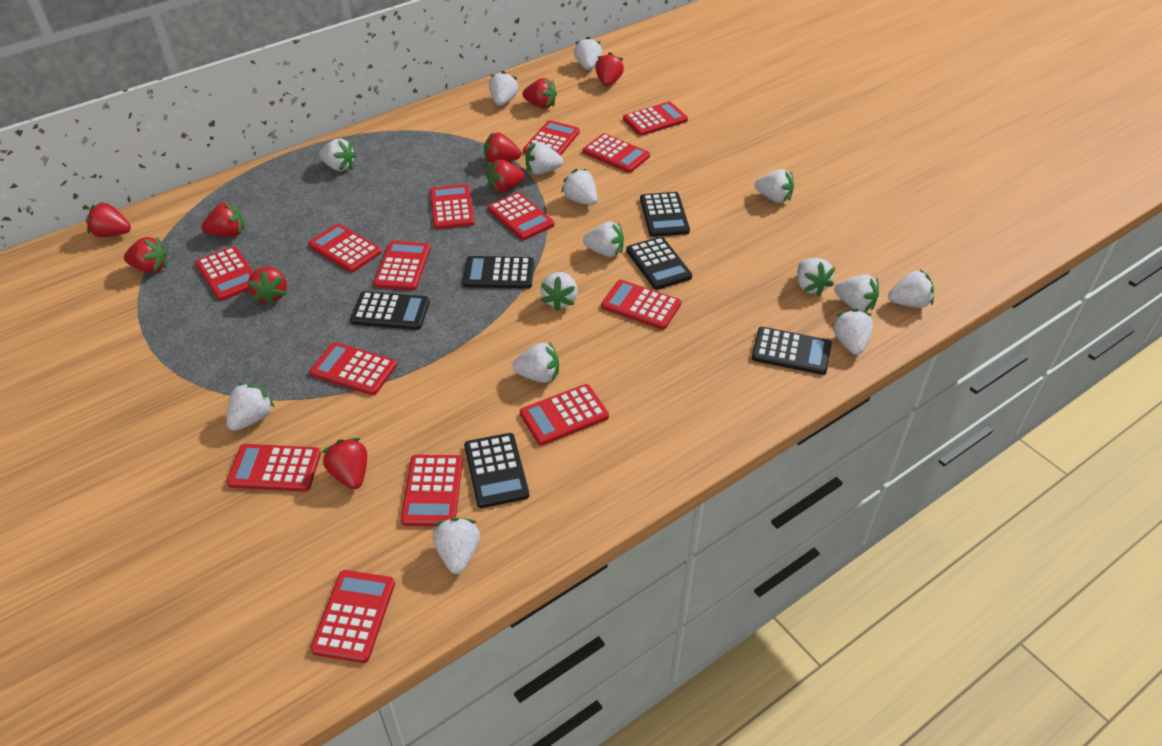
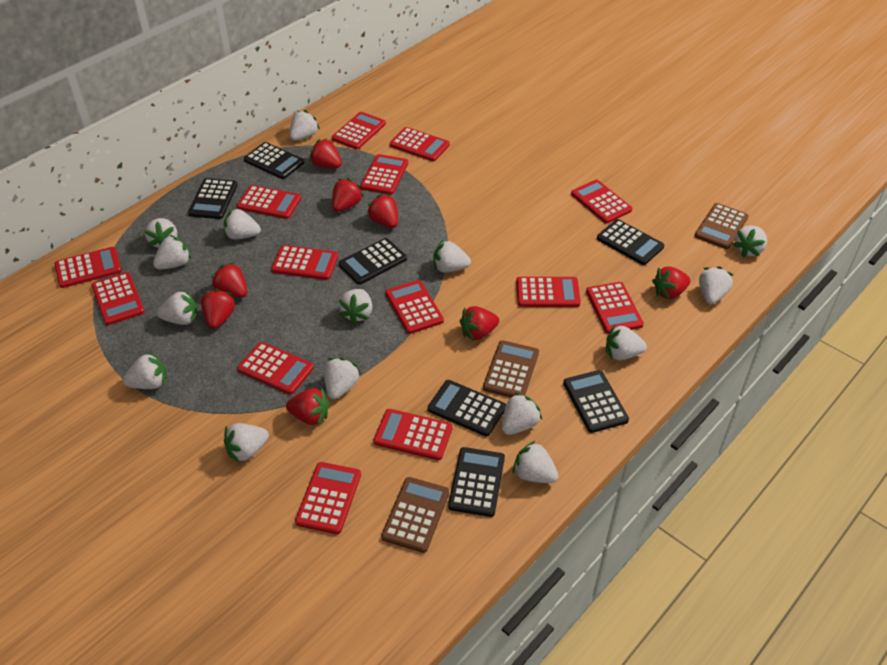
black calculator: 6 -> 7
brown calculator: 0 -> 3
red strawberry: 9 -> 8

